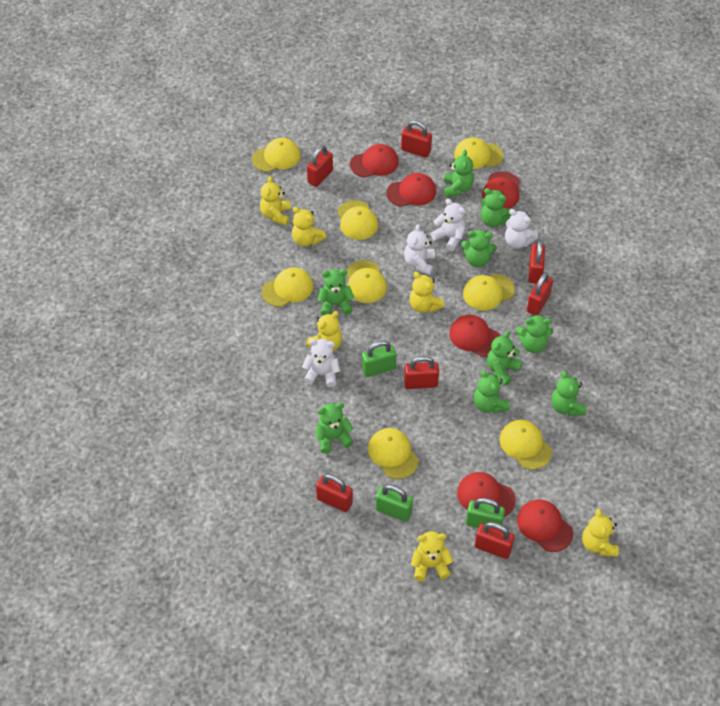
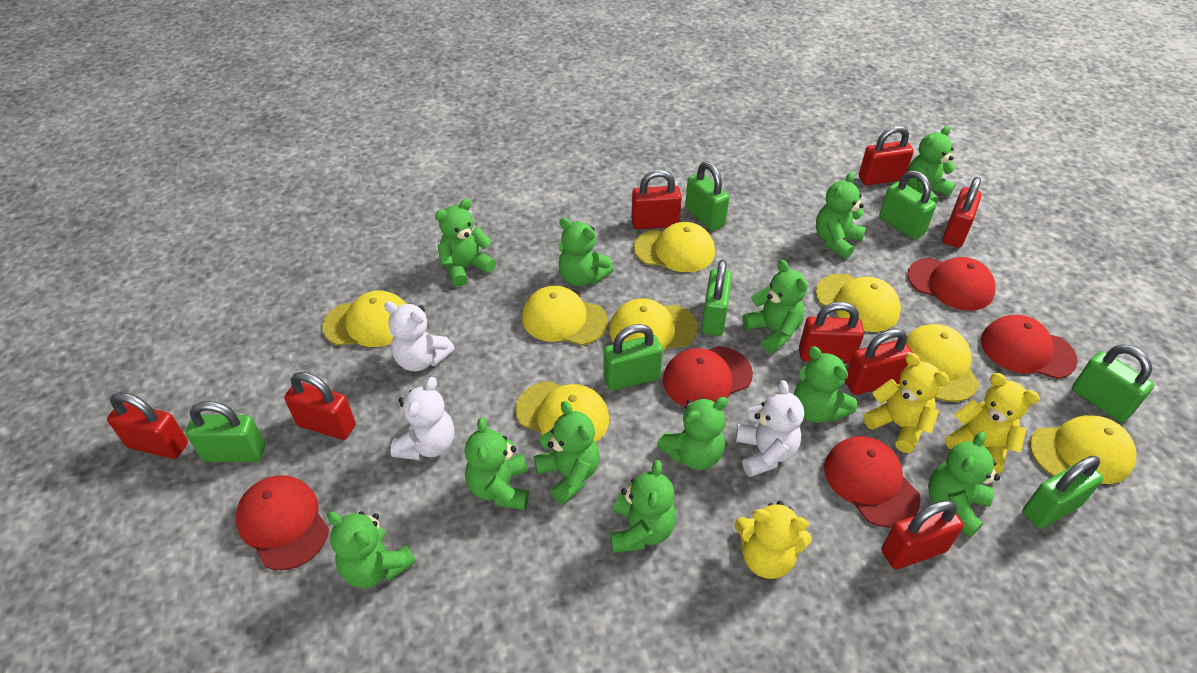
green padlock: 3 -> 7
green teddy bear: 9 -> 12
red cap: 6 -> 5
red padlock: 7 -> 8
white teddy bear: 4 -> 3
yellow teddy bear: 6 -> 3

